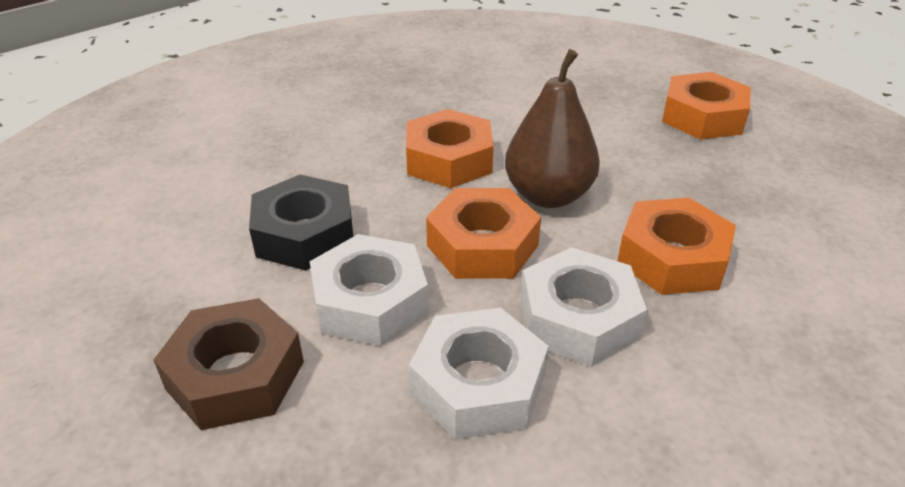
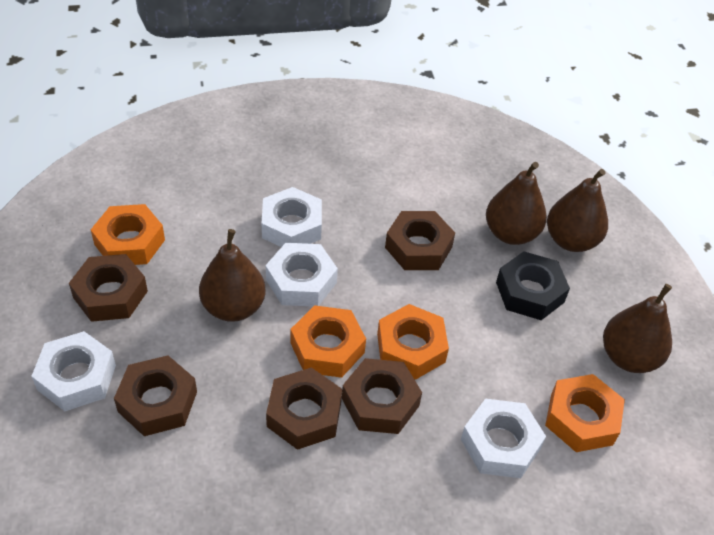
brown nut: 1 -> 5
brown pear: 1 -> 4
white nut: 3 -> 4

